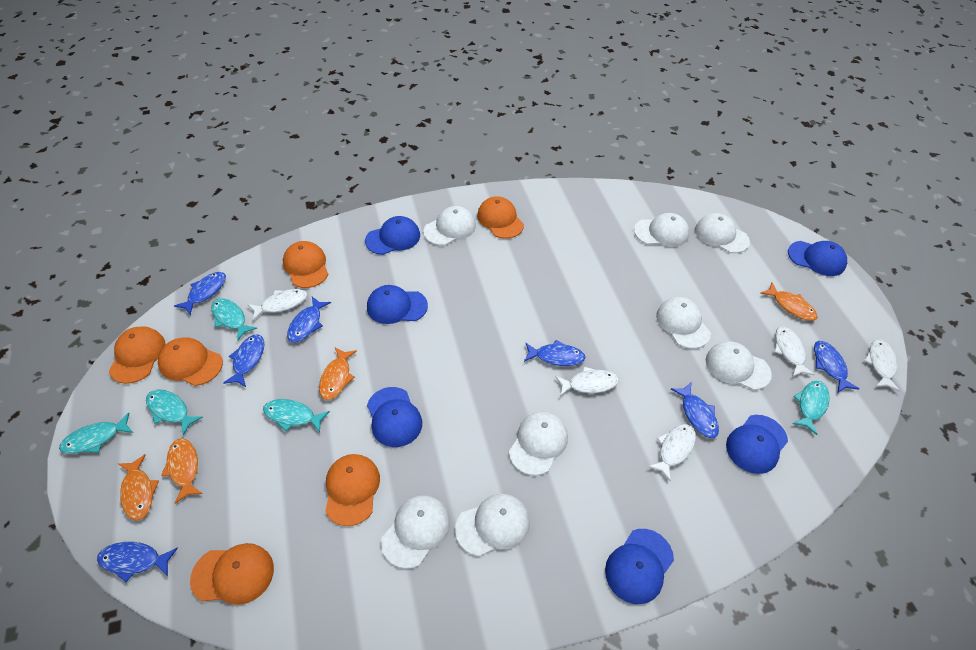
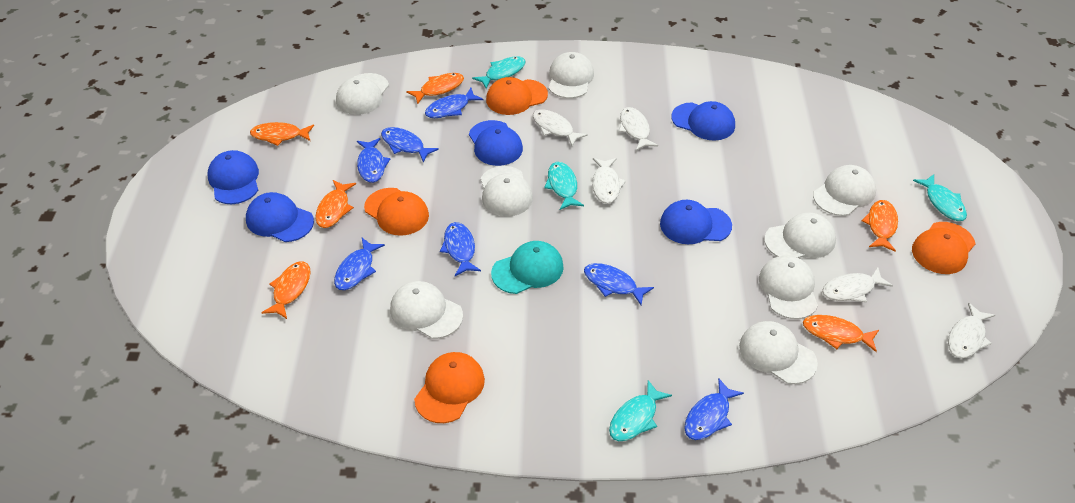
blue cap: 6 -> 5
orange cap: 6 -> 4
orange fish: 4 -> 6
turquoise cap: 0 -> 1
turquoise fish: 5 -> 4

